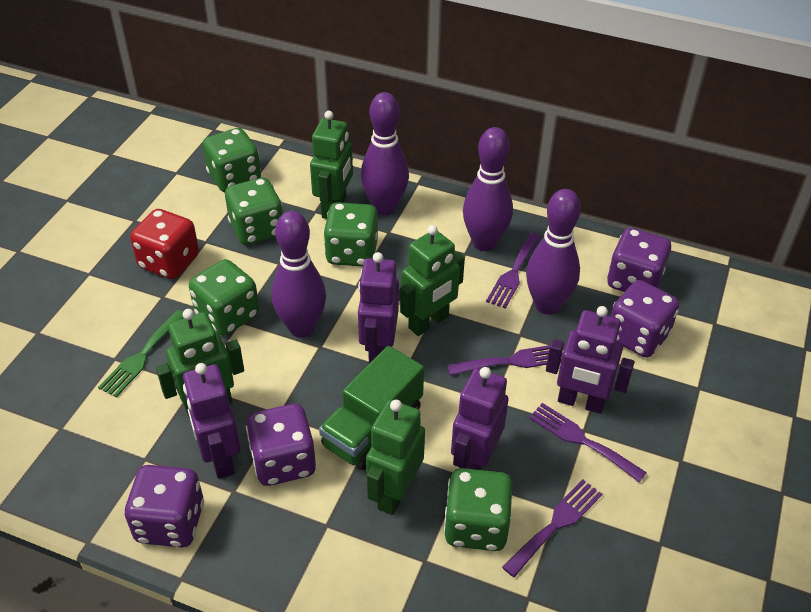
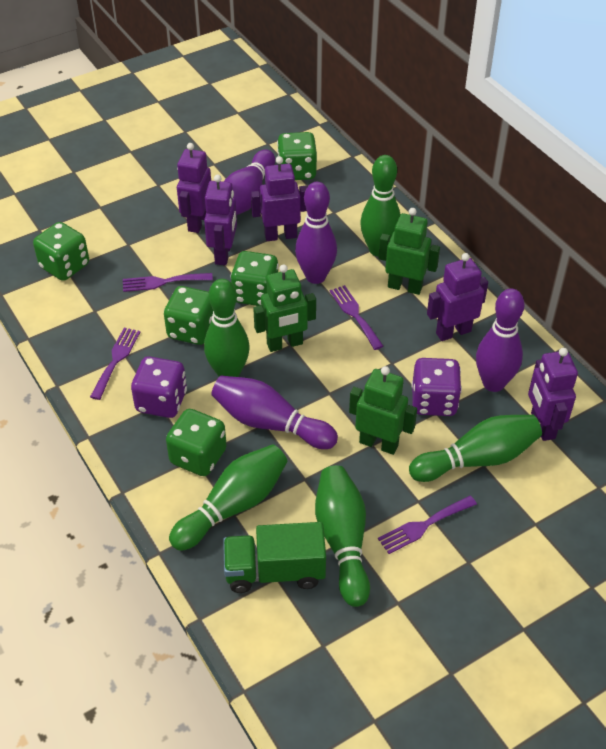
green bowling pin: 0 -> 5
green fork: 1 -> 0
green robot: 4 -> 3
purple dice: 4 -> 2
purple robot: 4 -> 5
red dice: 1 -> 0

